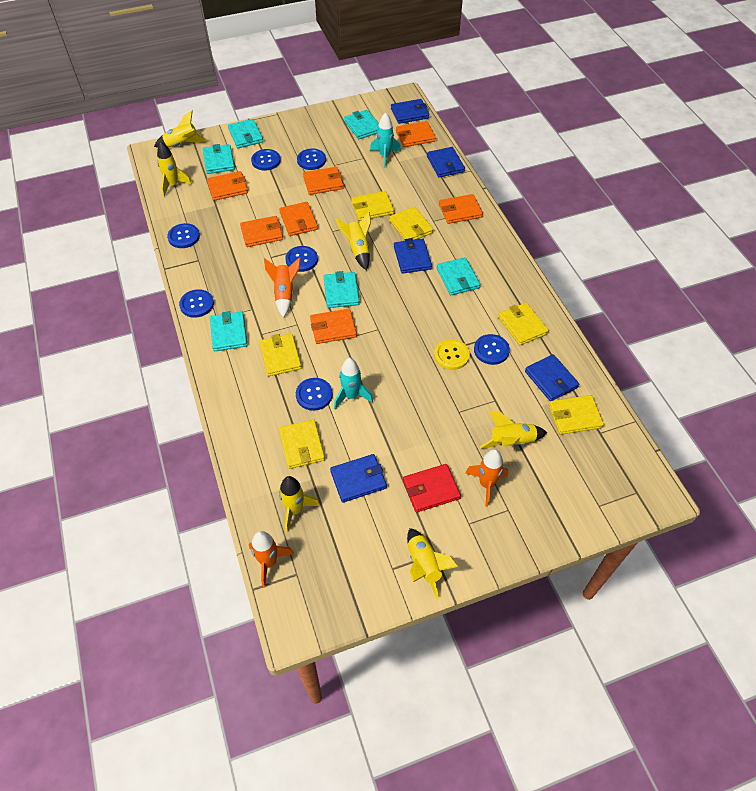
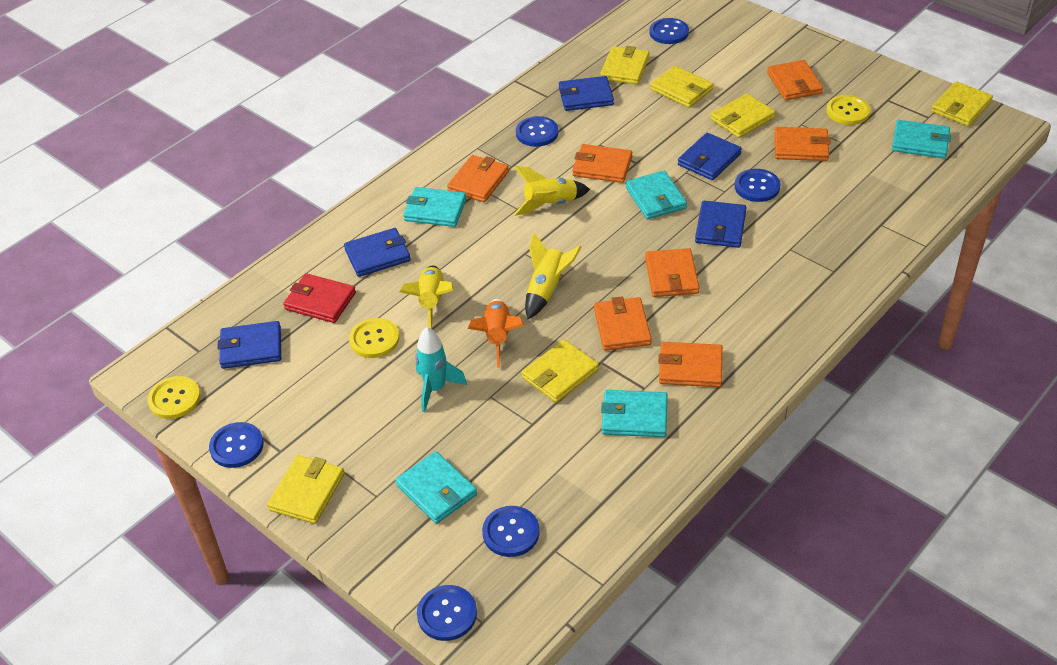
blue button: 7 -> 6
orange rocket: 3 -> 1
turquoise rocket: 2 -> 1
turquoise wallet: 6 -> 5
yellow button: 1 -> 3
yellow rocket: 6 -> 3

